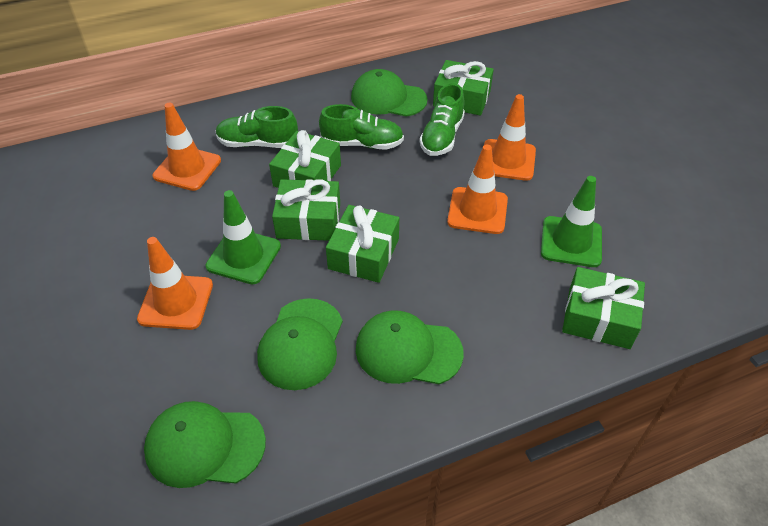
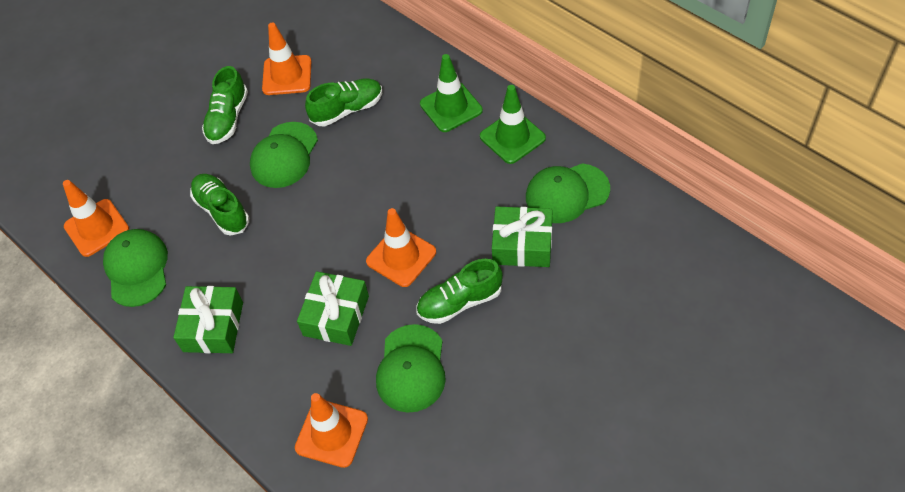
green gift: 5 -> 3
green shoe: 3 -> 4

